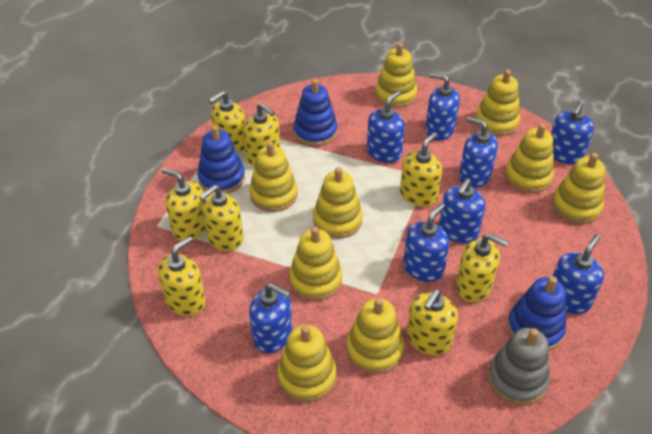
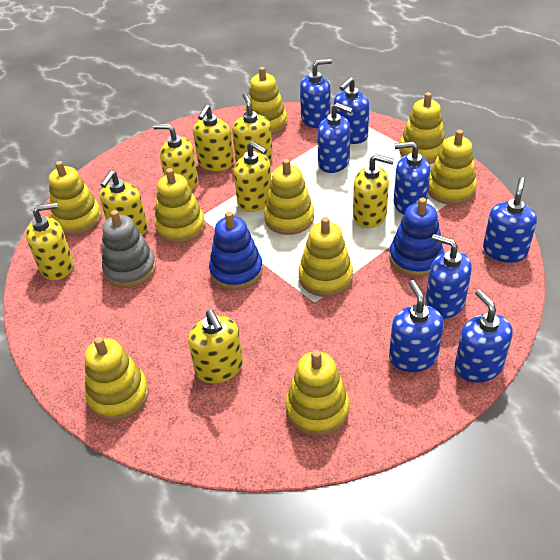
blue stacking toy: 3 -> 2

